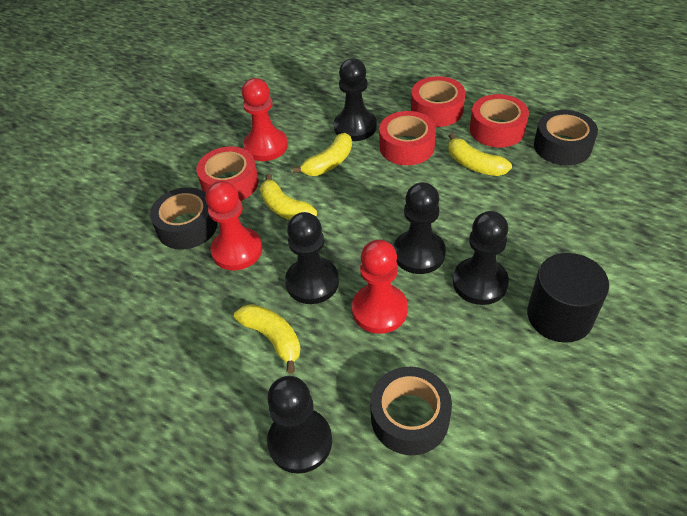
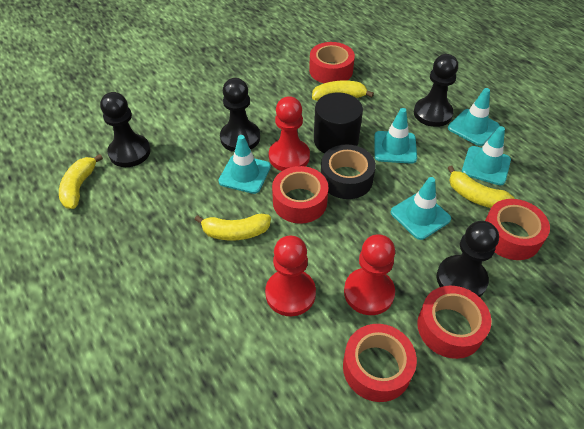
black pawn: 5 -> 4
black tape: 3 -> 1
red tape: 4 -> 5
turquoise traffic cone: 0 -> 5

